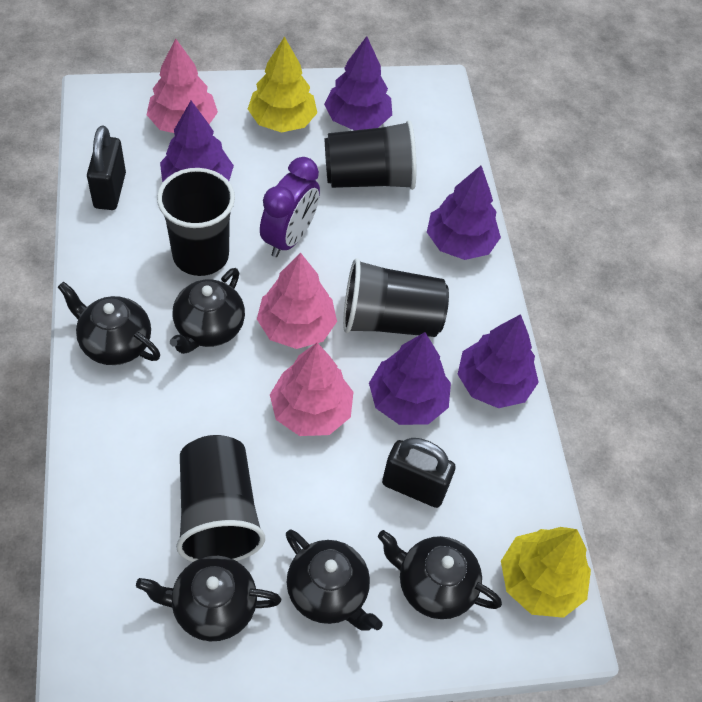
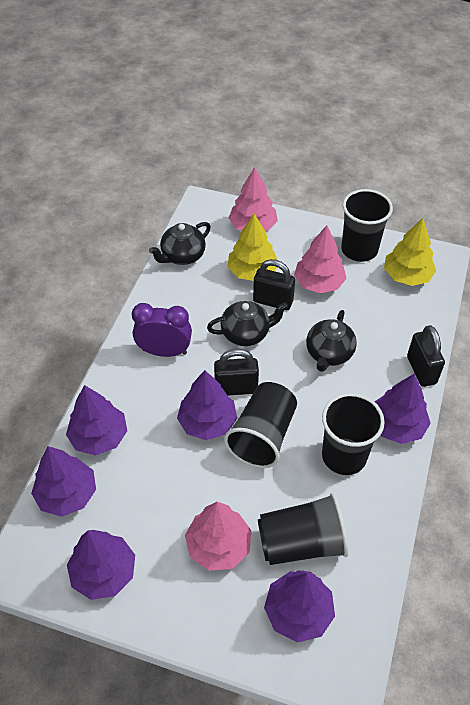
black padlock: 2 -> 3
black teapot: 5 -> 3
purple tree: 5 -> 6

